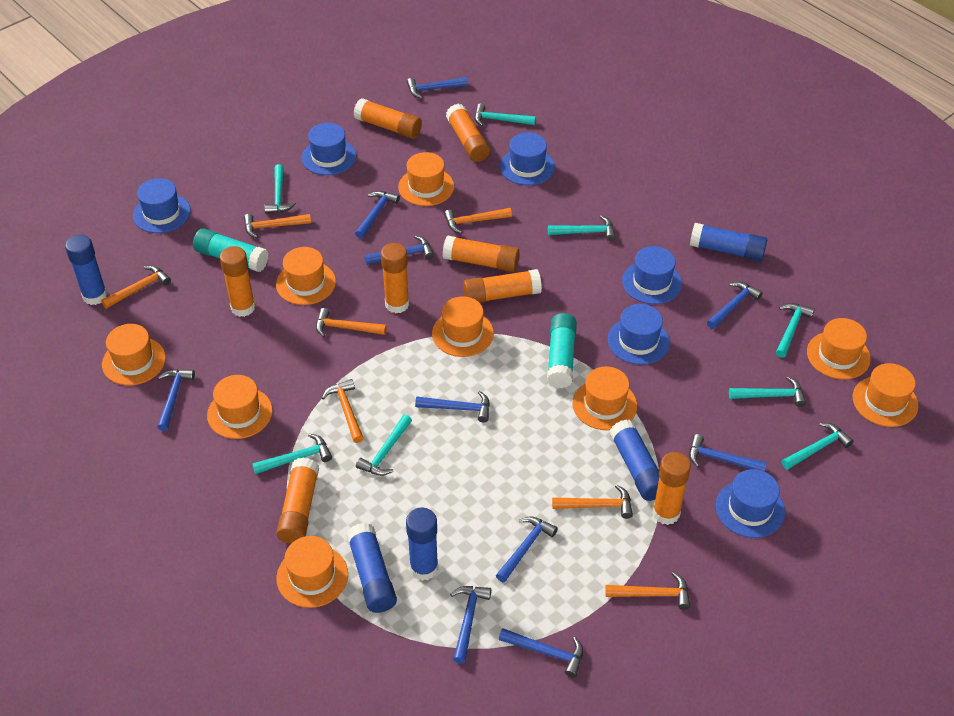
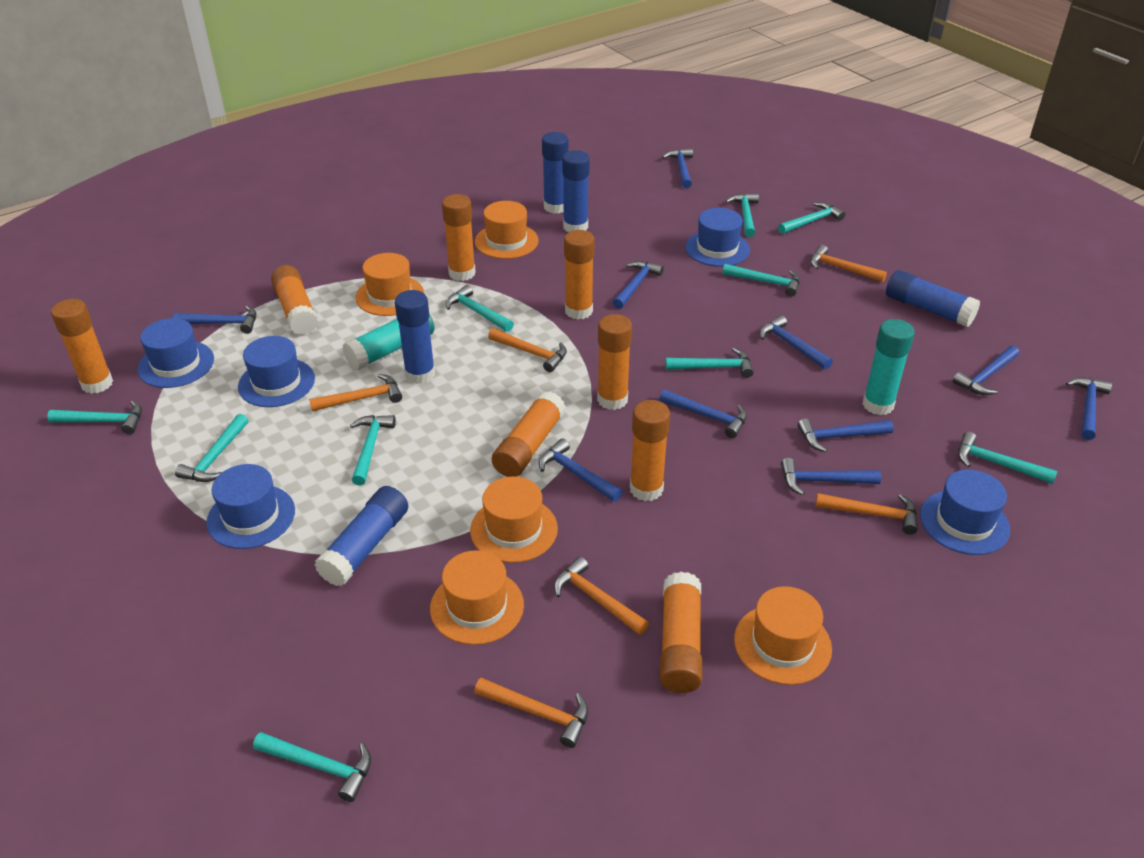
blue hat: 6 -> 5
orange hammer: 7 -> 6
orange hat: 9 -> 5
turquoise hammer: 8 -> 10

